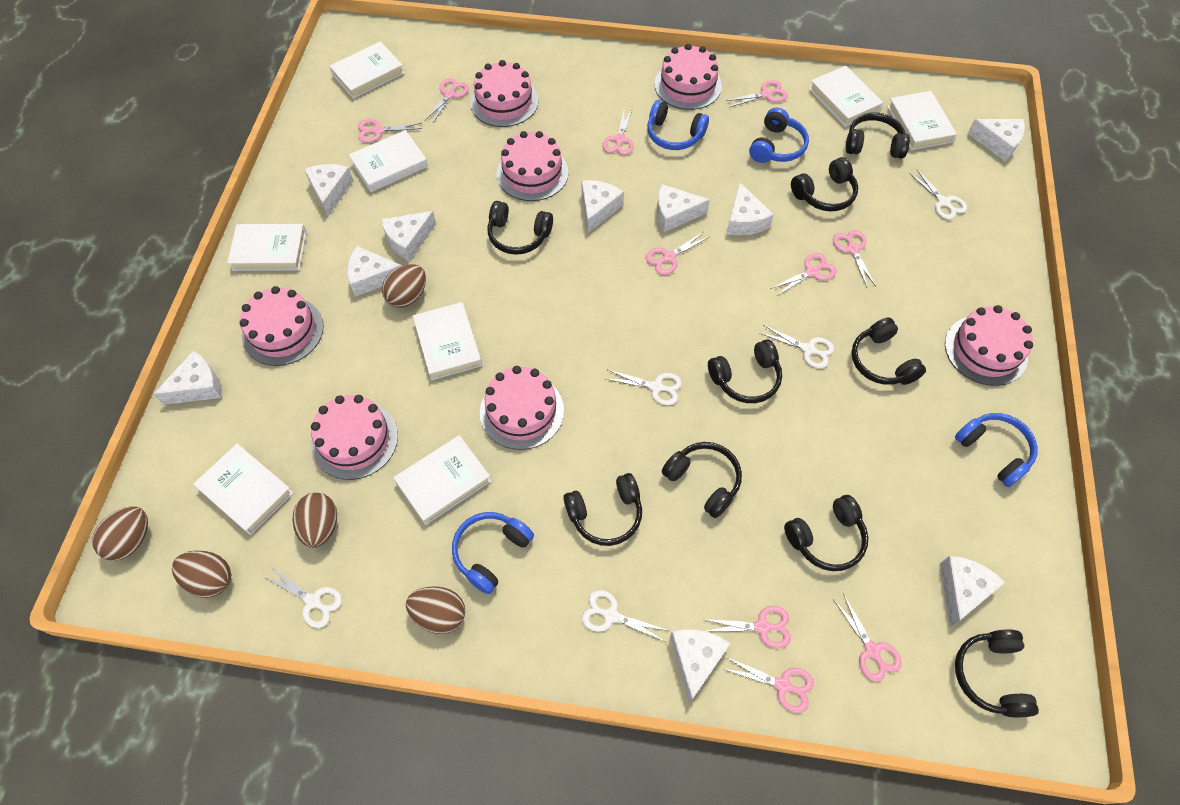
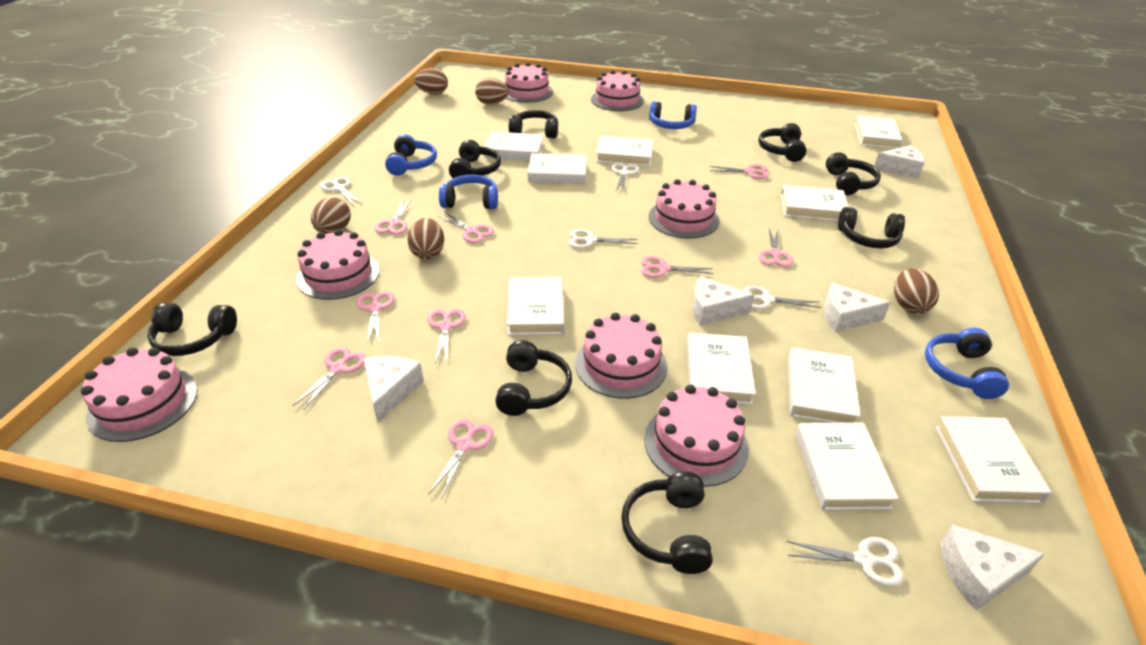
black headphones: 9 -> 8
pink scissors: 10 -> 9
white book: 8 -> 10
white cheese: 10 -> 5

